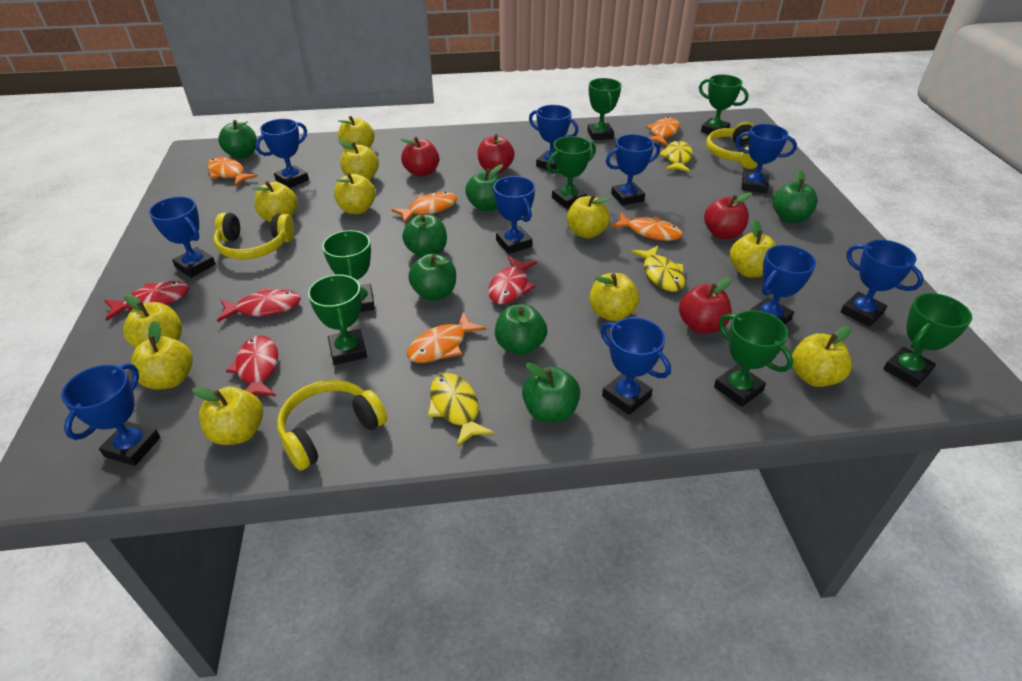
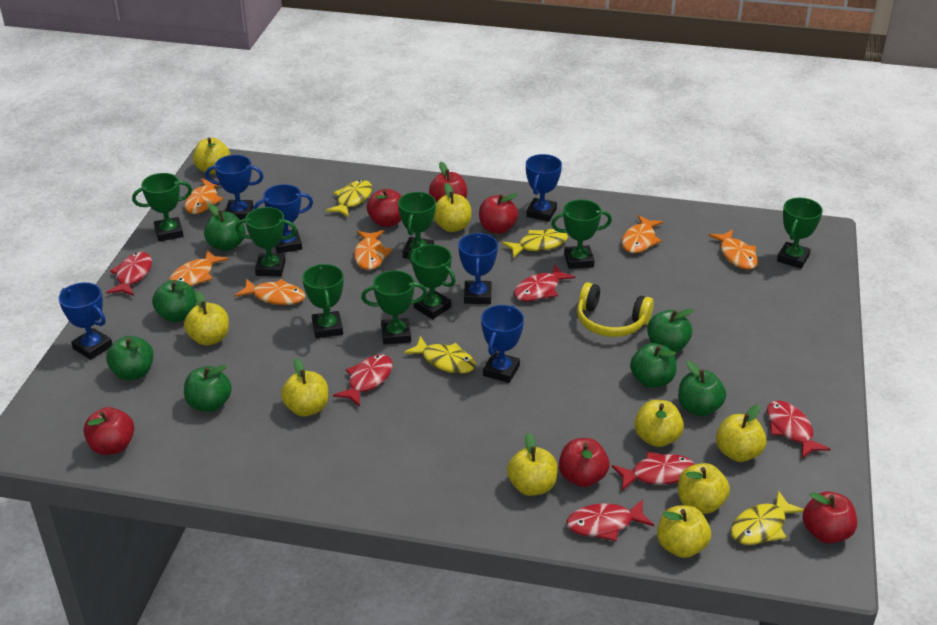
blue trophy: 10 -> 6
green trophy: 7 -> 8
orange fish: 5 -> 6
red apple: 4 -> 6
red fish: 4 -> 6
yellow apple: 11 -> 9
yellow fish: 3 -> 4
yellow headphones: 3 -> 1

